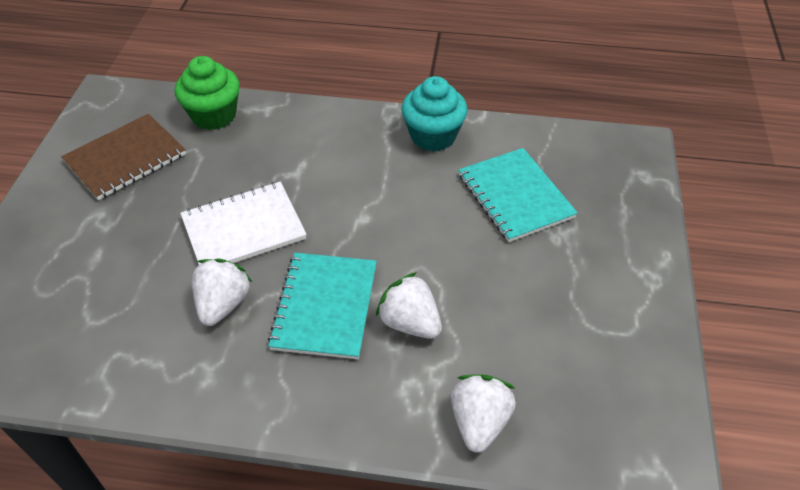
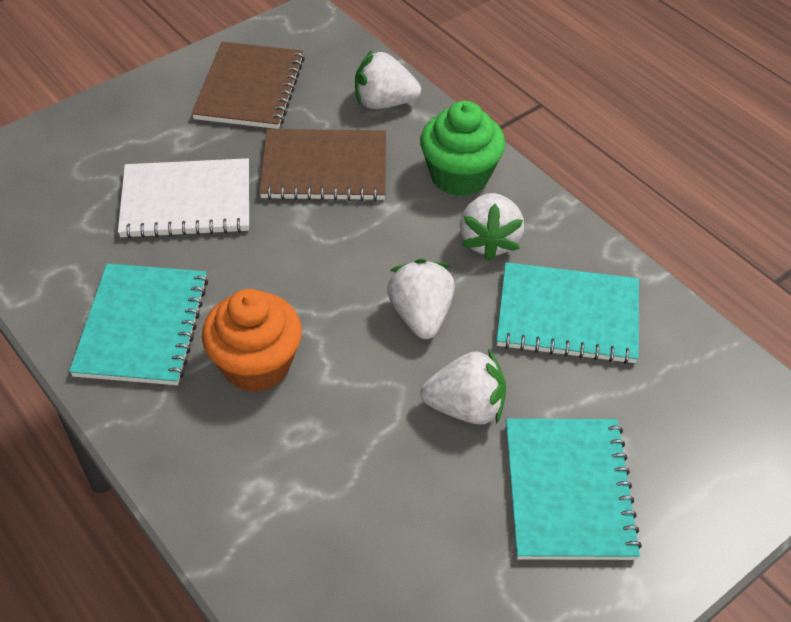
brown notebook: 1 -> 2
orange cupcake: 0 -> 1
turquoise cupcake: 1 -> 0
turquoise notebook: 2 -> 3
white strawberry: 3 -> 4

